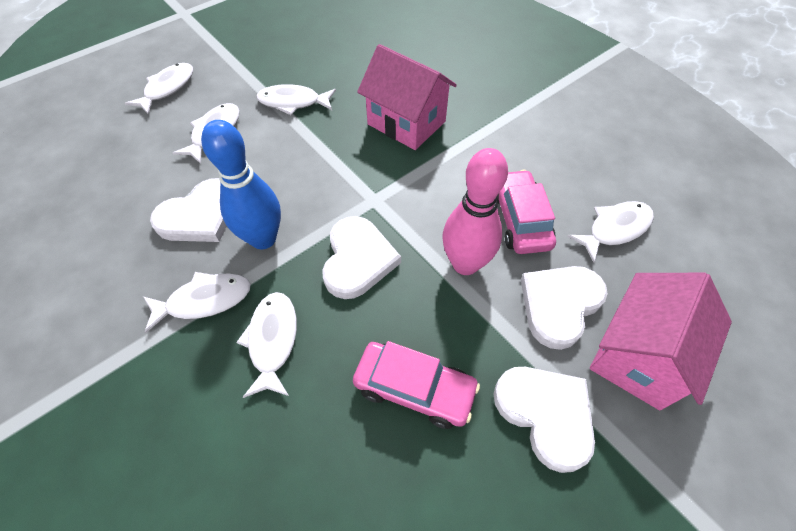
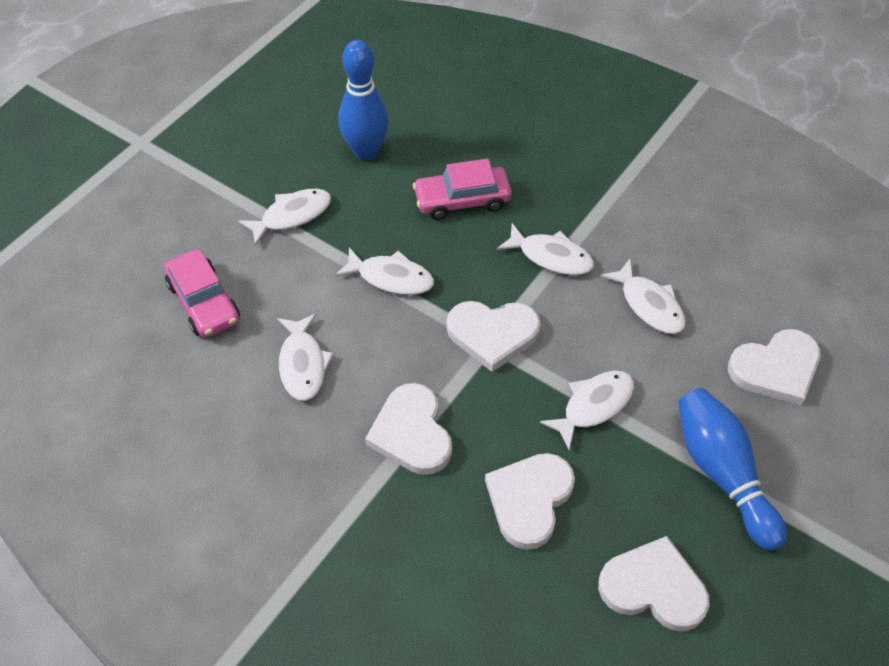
blue bowling pin: 1 -> 2
pink bowling pin: 1 -> 0
pink house: 2 -> 0
white heart: 4 -> 5

